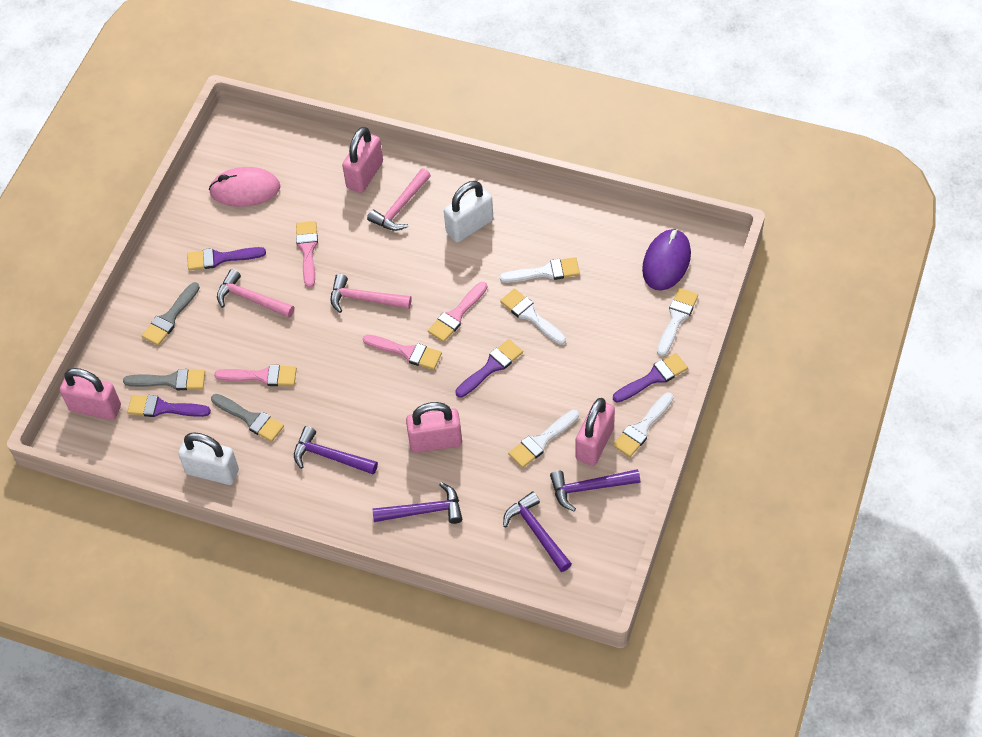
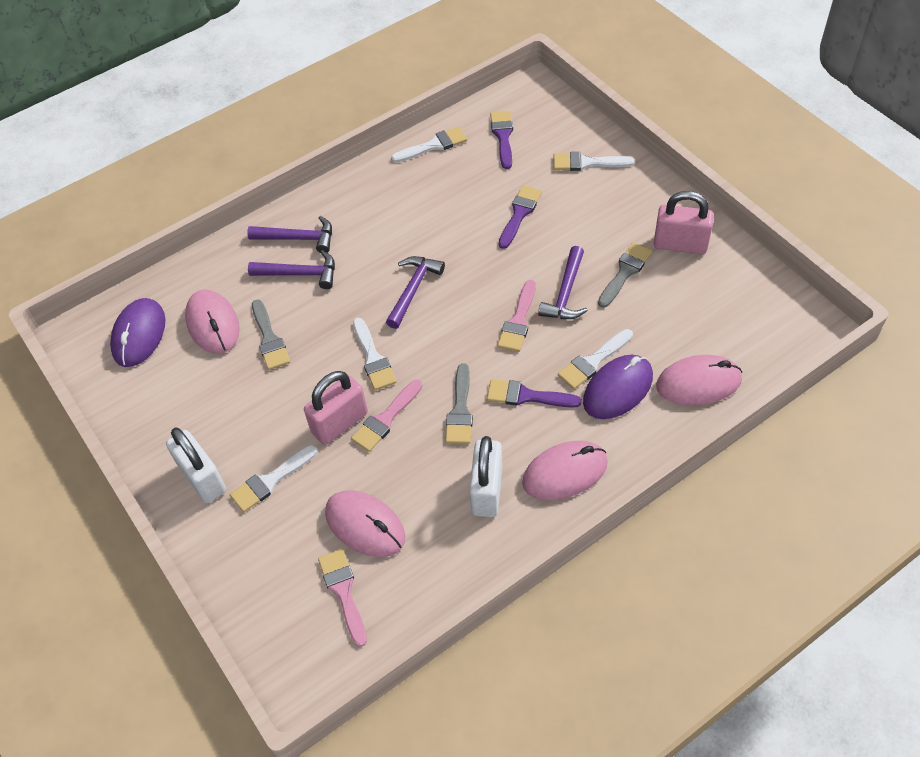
pink brush: 4 -> 3
pink hammer: 3 -> 0
pink mouse: 1 -> 4
pink padlock: 4 -> 2
purple brush: 4 -> 3
purple mouse: 1 -> 2

